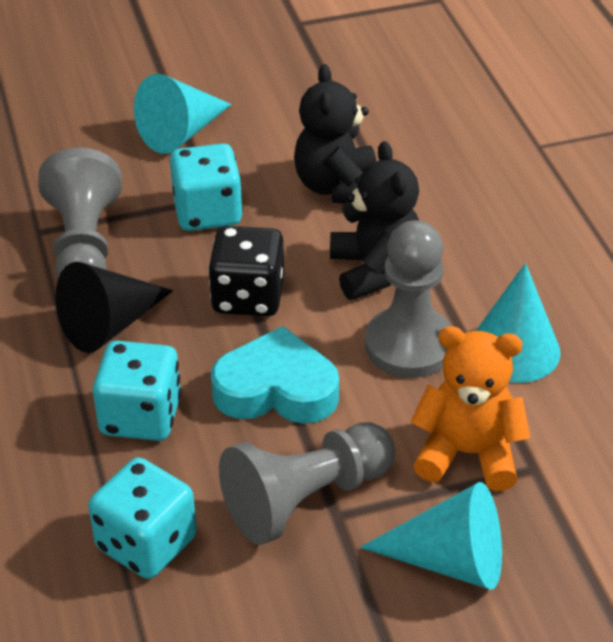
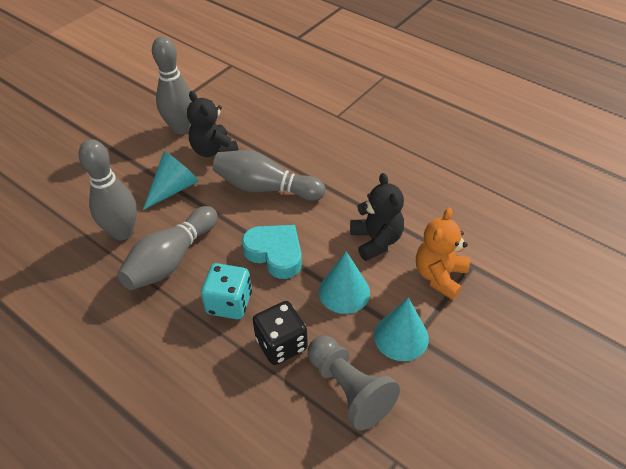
black cone: 1 -> 0
grey bowling pin: 0 -> 4
grey pawn: 3 -> 1
turquoise dice: 3 -> 1

